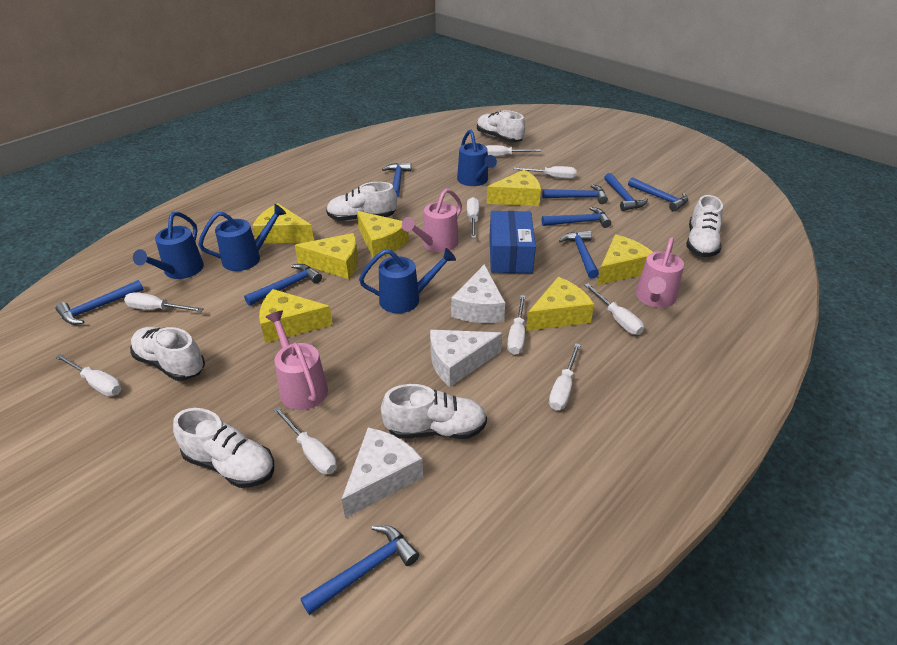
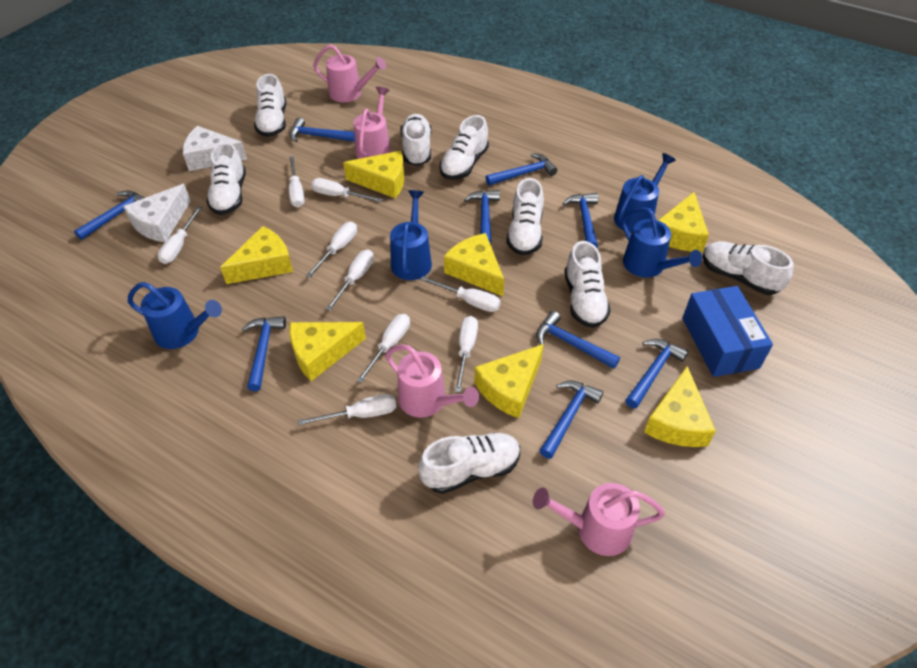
pink watering can: 3 -> 4
white cheese: 3 -> 2
white shoe: 6 -> 8

